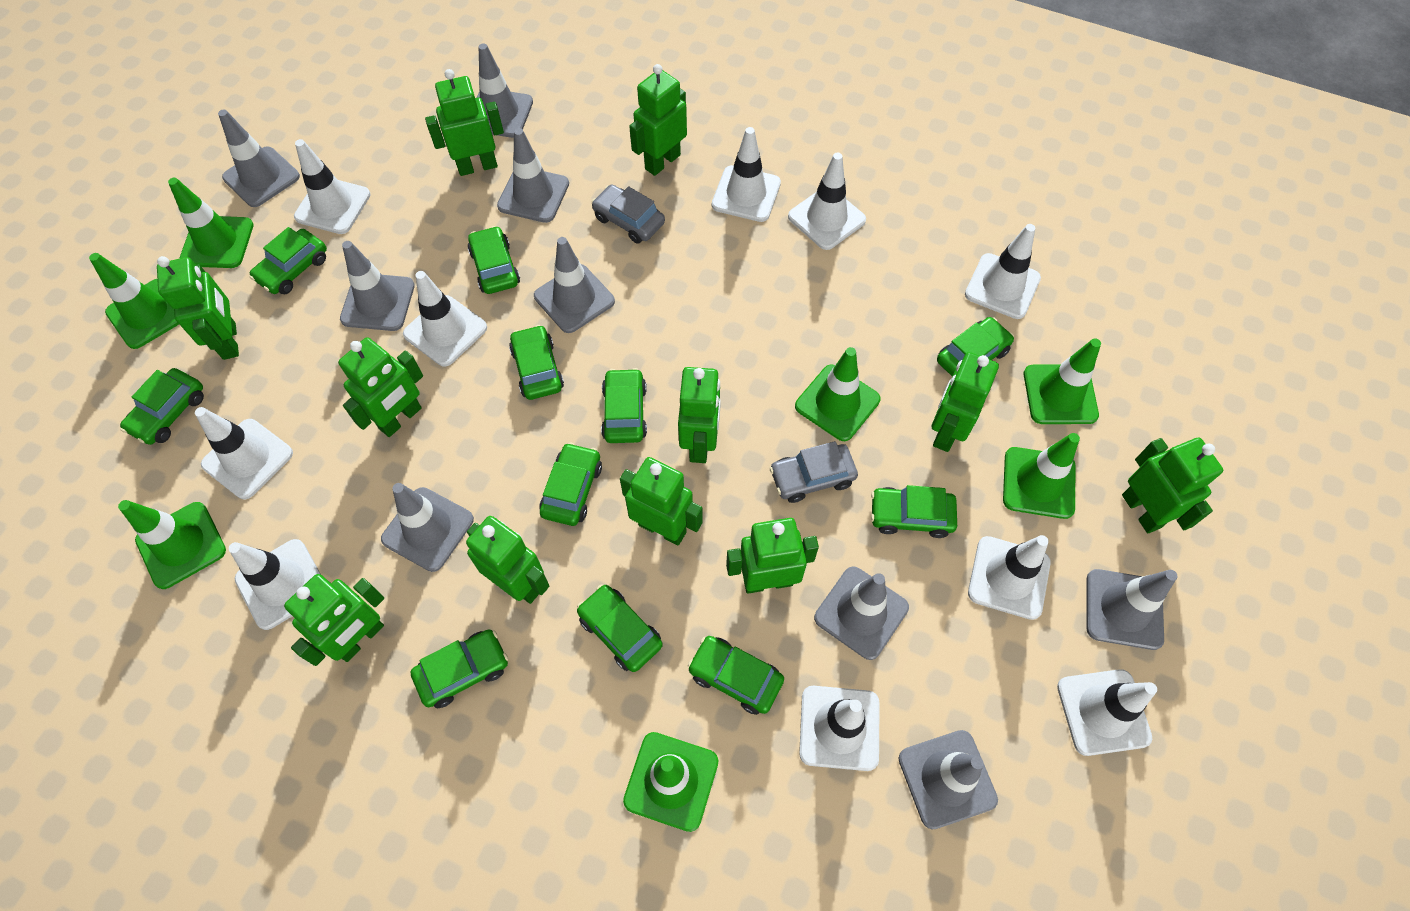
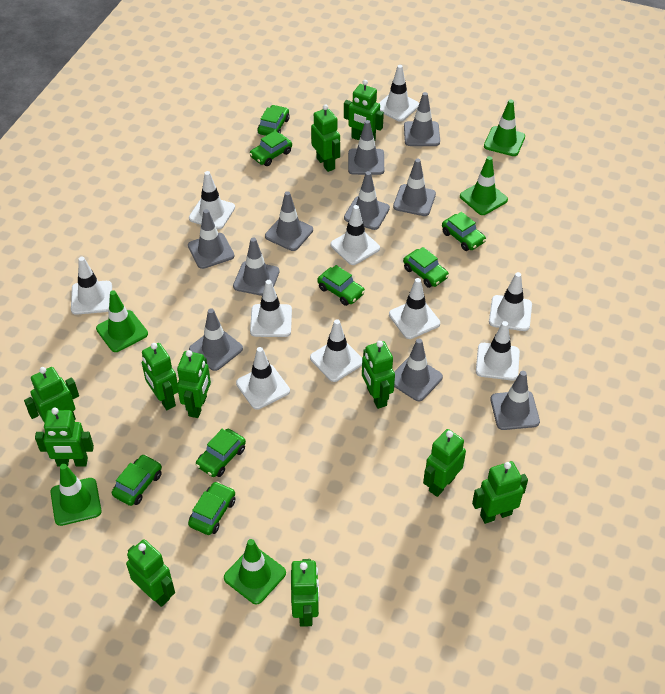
green car: 11 -> 8
green traffic cone: 7 -> 5
grey car: 2 -> 0
grey traffic cone: 9 -> 10

